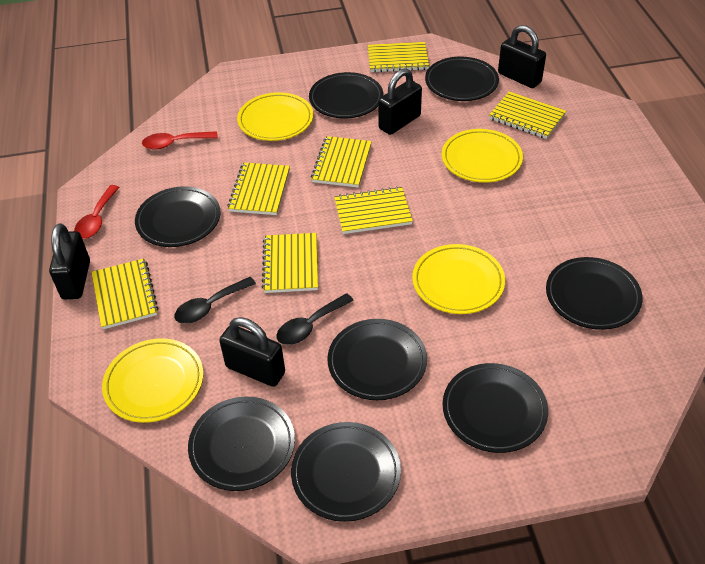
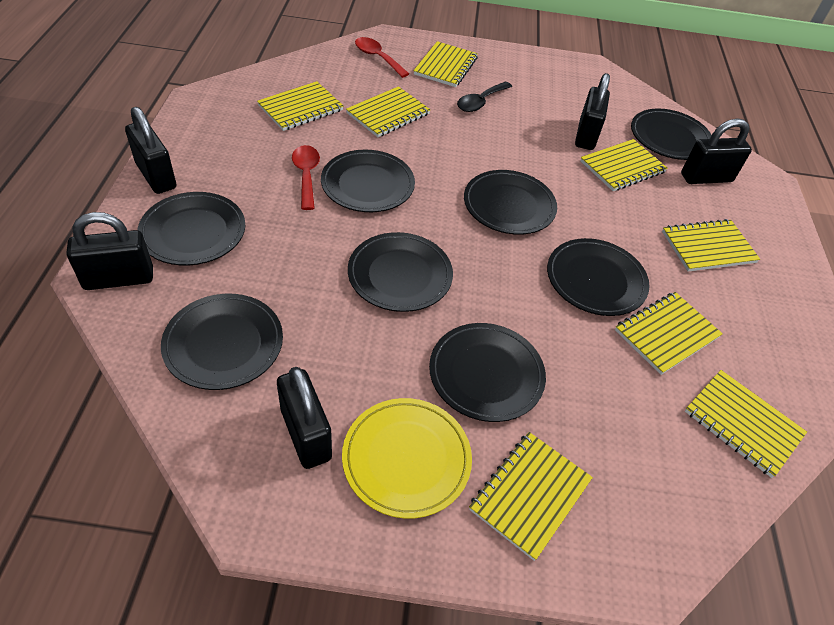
black padlock: 4 -> 5
black spoon: 2 -> 1
yellow notebook: 7 -> 8
yellow plate: 4 -> 1

